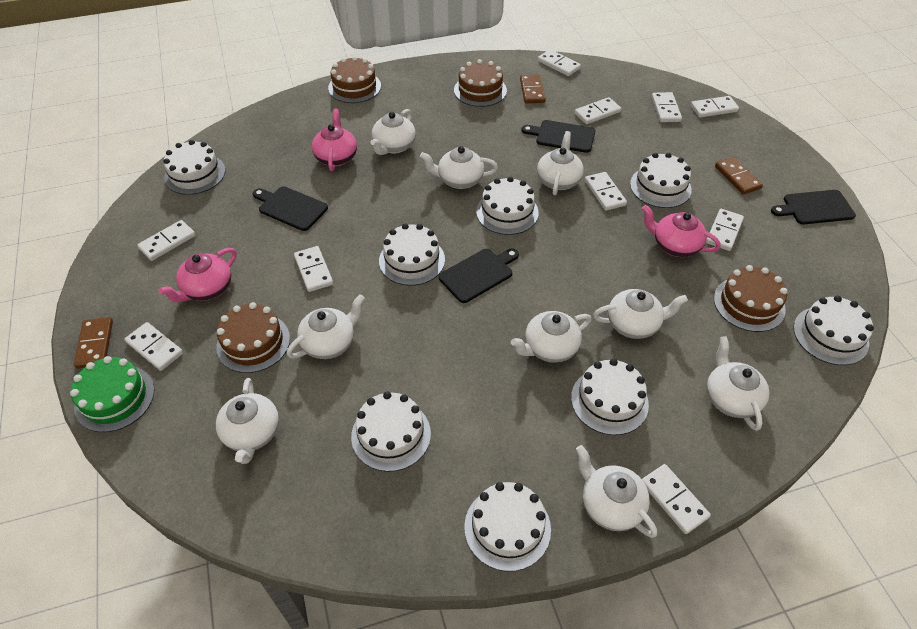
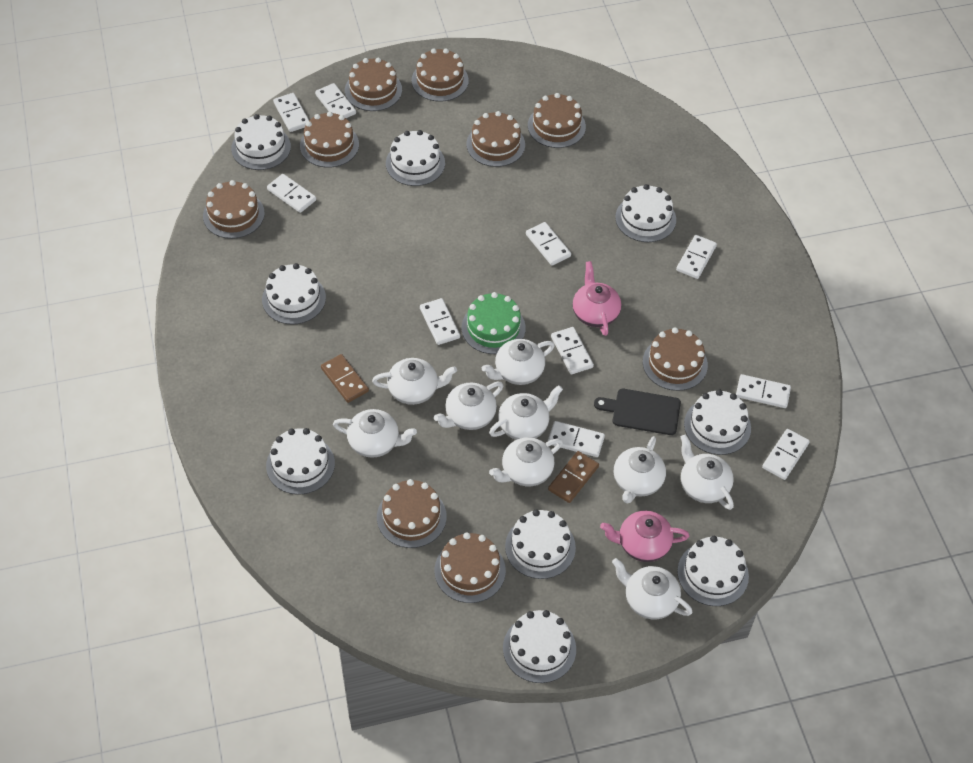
black cutting board: 4 -> 1
brown cake: 4 -> 9
brown domino: 3 -> 2
pink teapot: 3 -> 2
white cake: 8 -> 9

